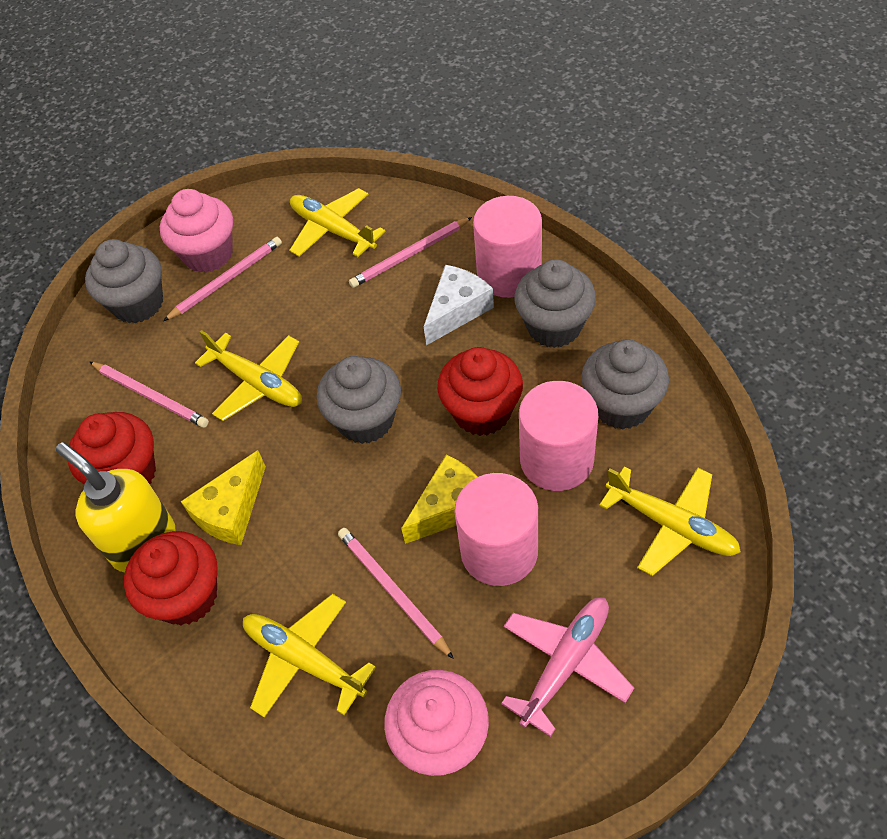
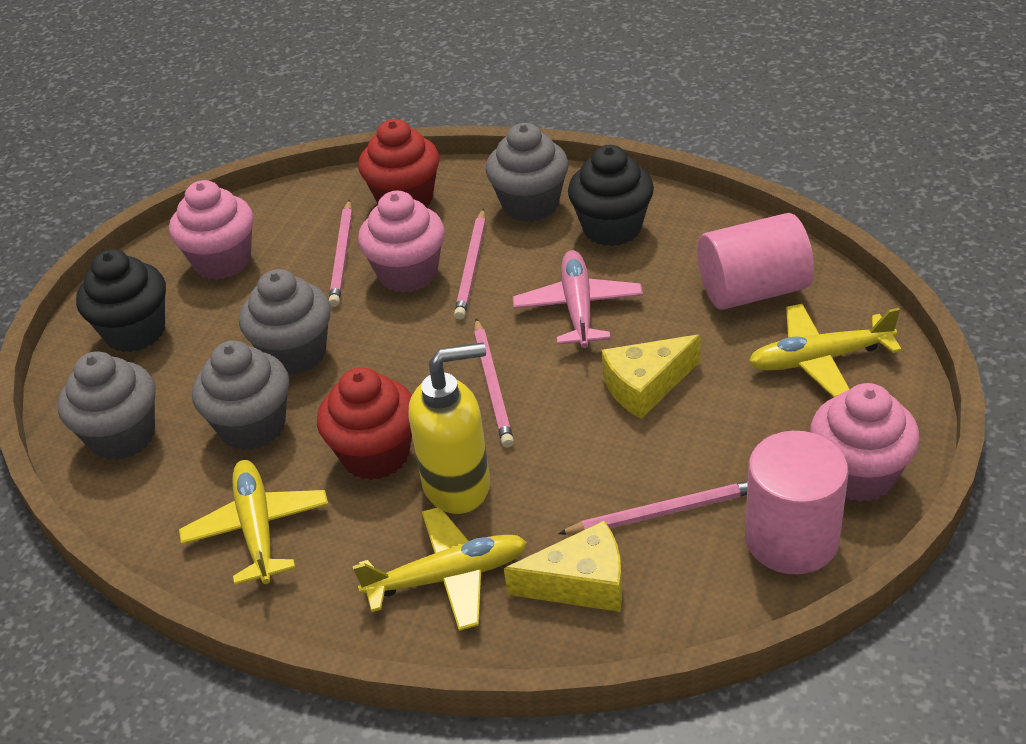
black cupcake: 0 -> 2
pink cupcake: 2 -> 3
pink cylinder: 3 -> 2
red cupcake: 3 -> 2
white cheese: 1 -> 0
yellow plane: 4 -> 3

